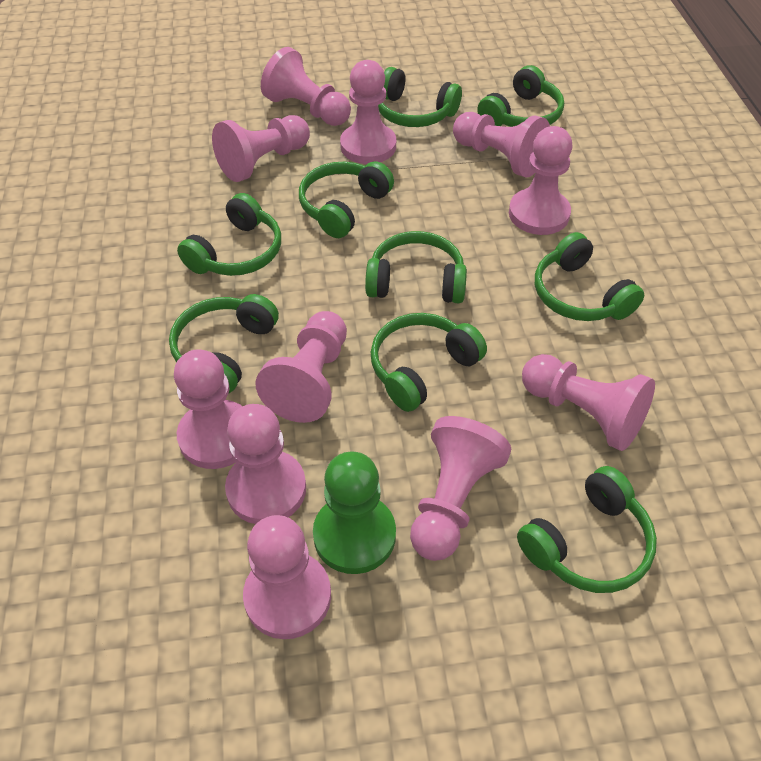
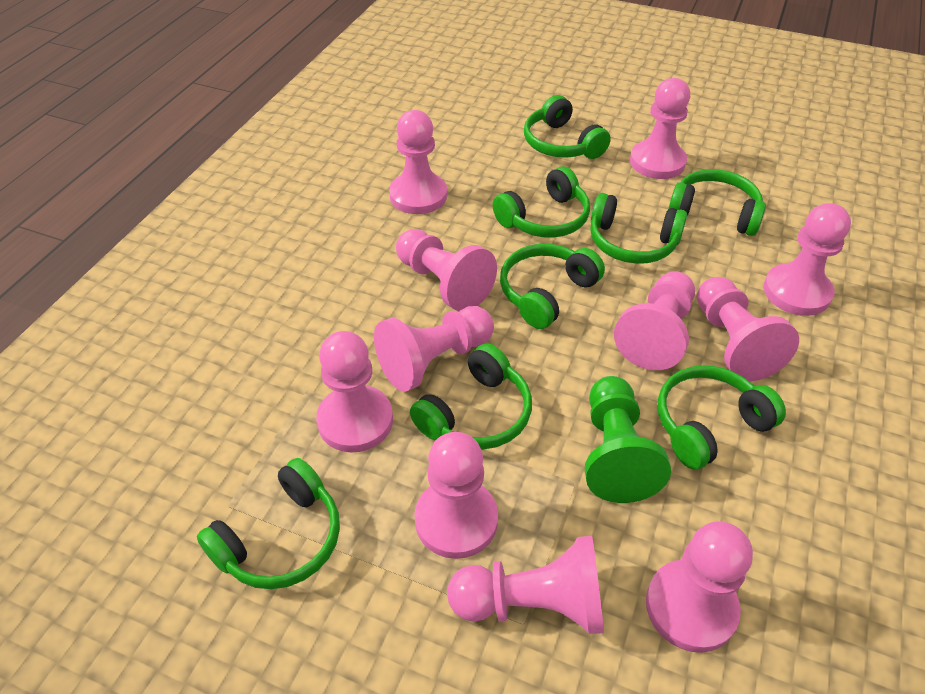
green headphones: 9 -> 8

